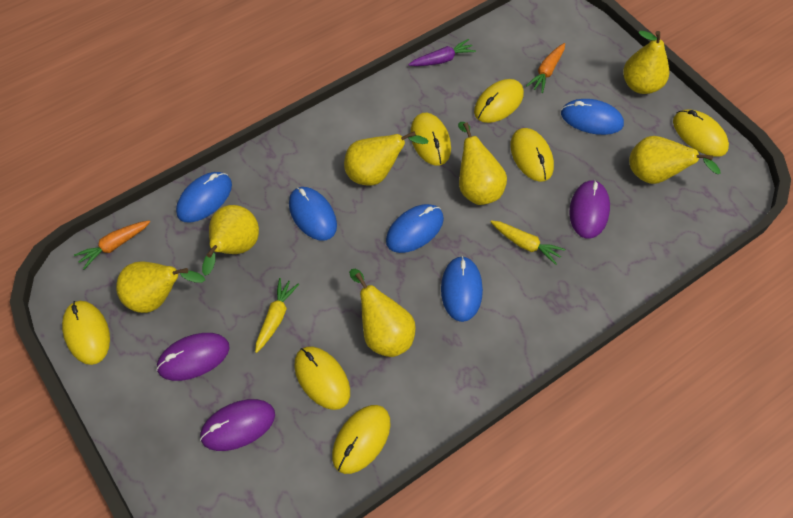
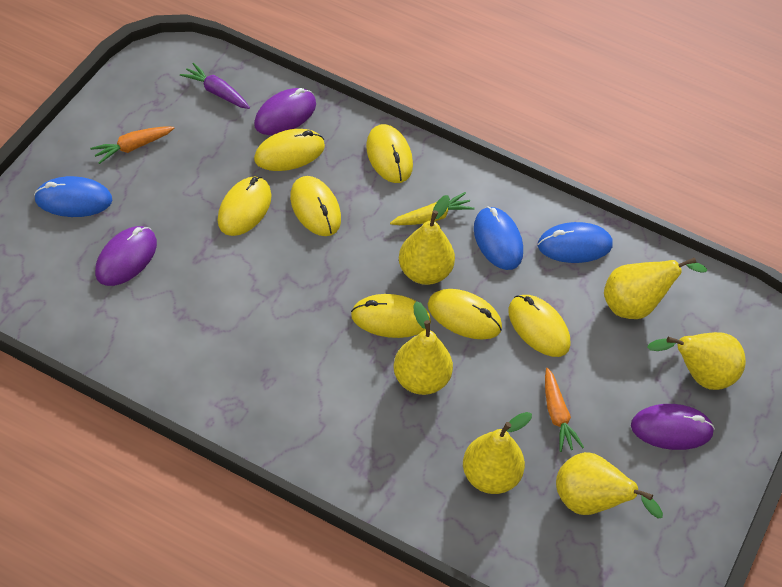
blue mouse: 5 -> 3
yellow carrot: 2 -> 1
yellow pear: 7 -> 6

